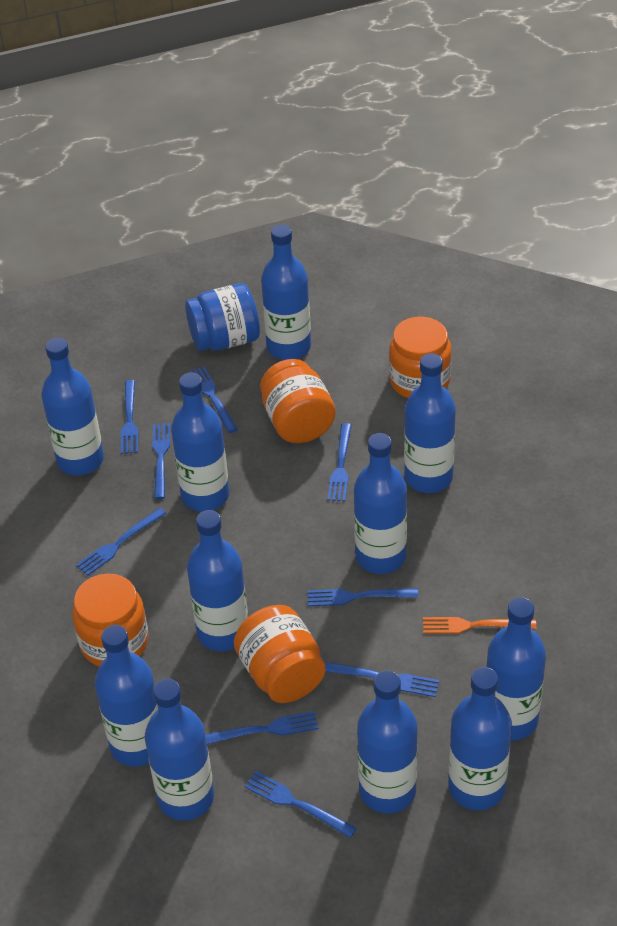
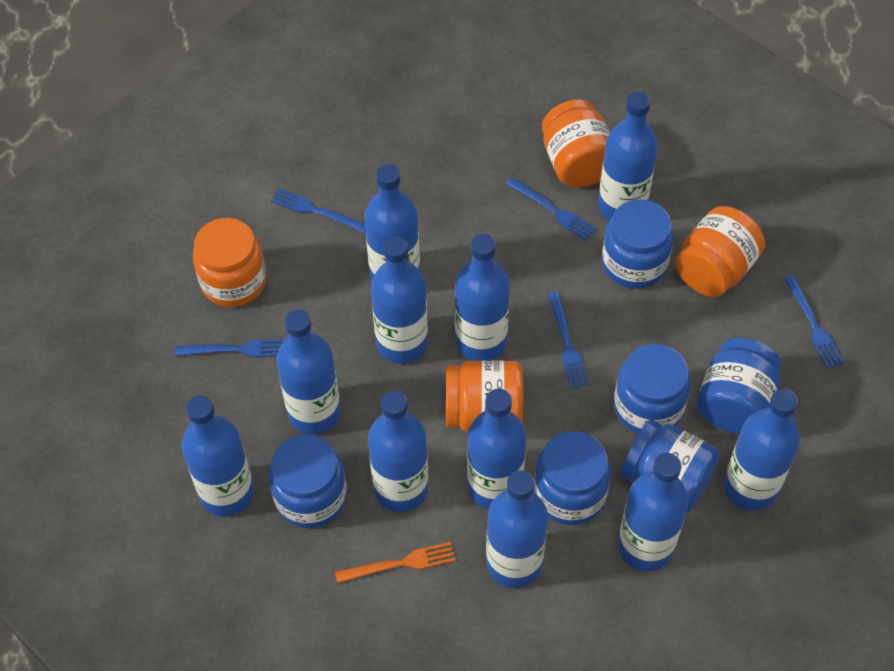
blue fork: 9 -> 5
blue jar: 1 -> 6

